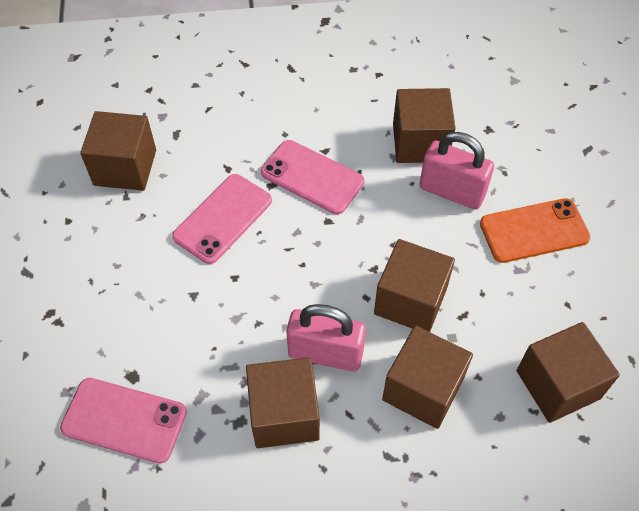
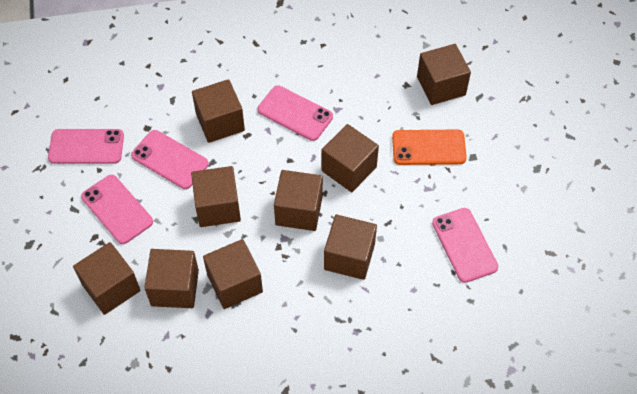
brown cube: 6 -> 9
pink padlock: 2 -> 0
pink phone: 3 -> 5

